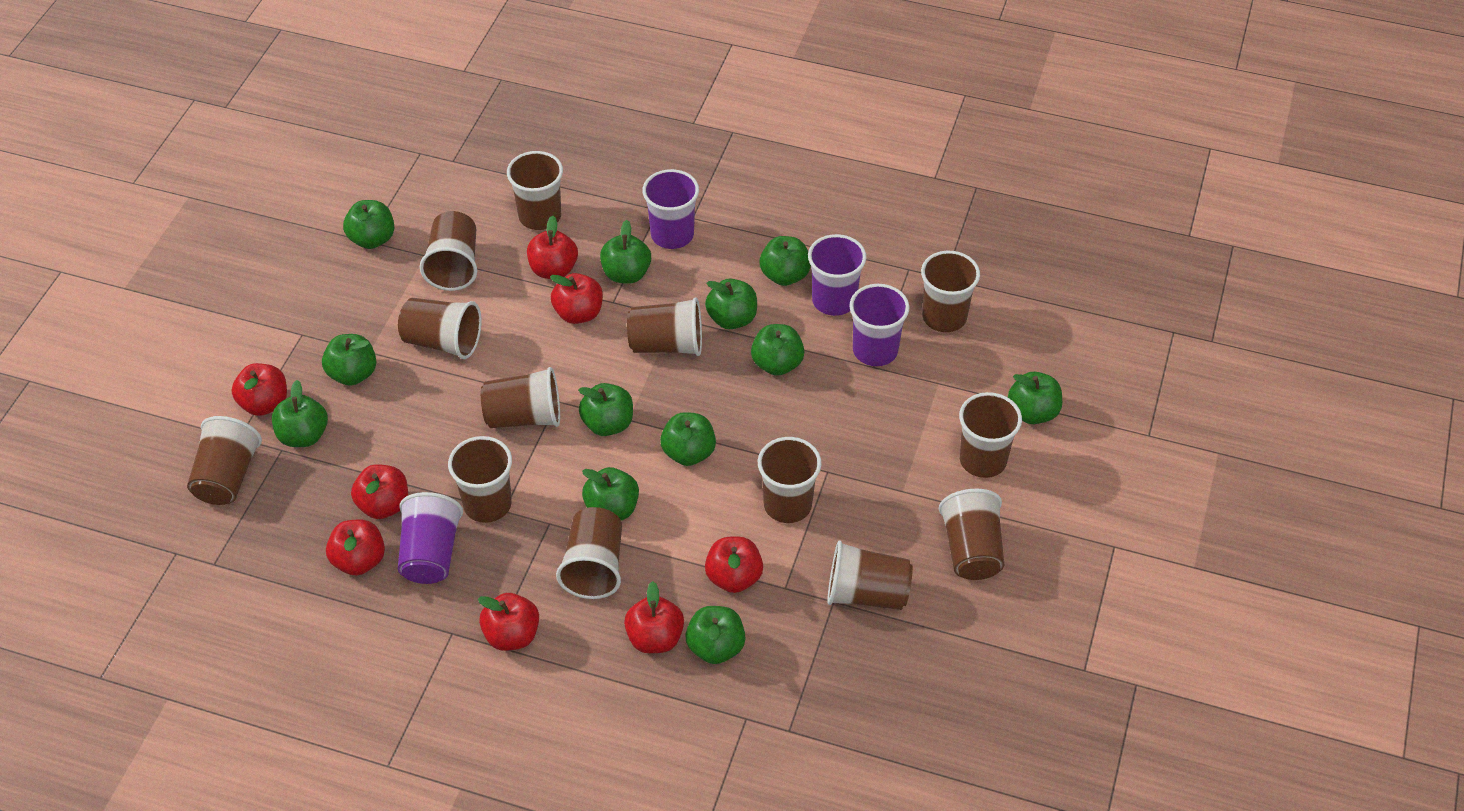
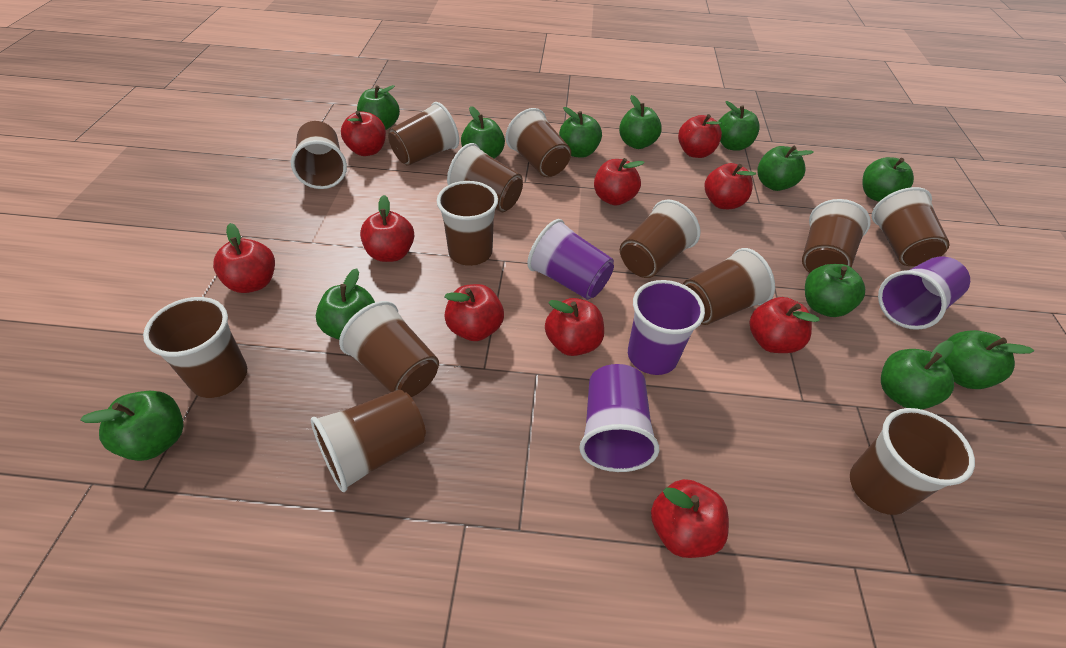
red apple: 8 -> 10

